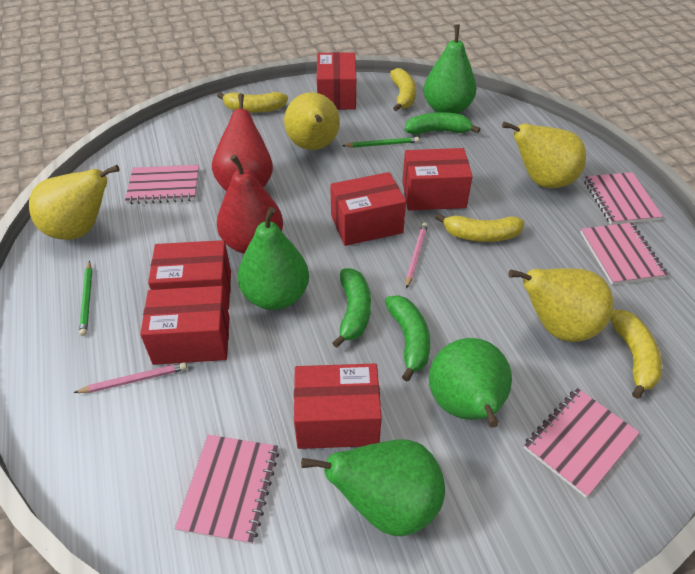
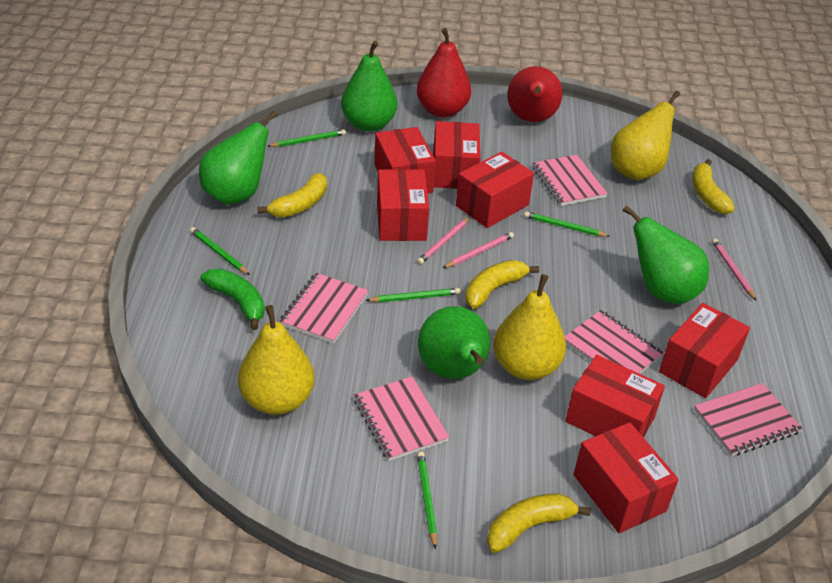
green banana: 3 -> 1
green pencil: 2 -> 5
pink pencil: 2 -> 3
red box: 6 -> 7
yellow pear: 4 -> 3

